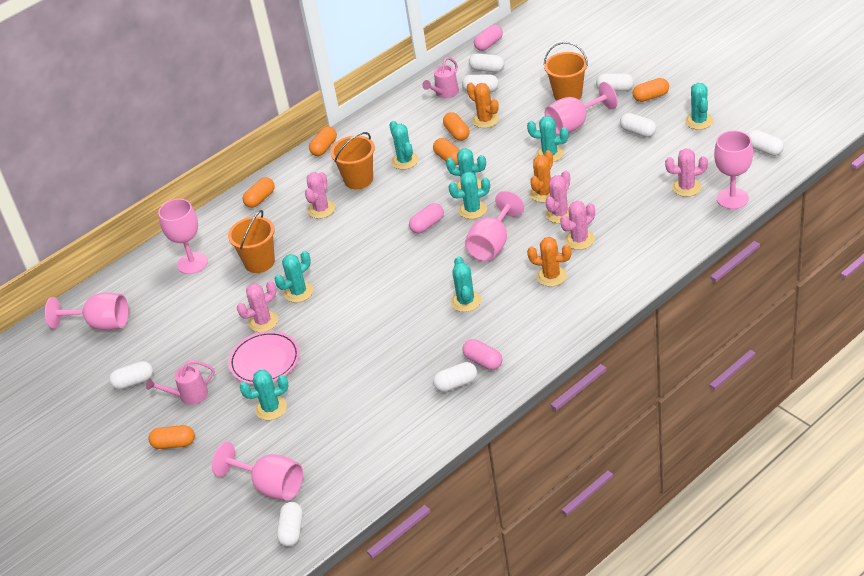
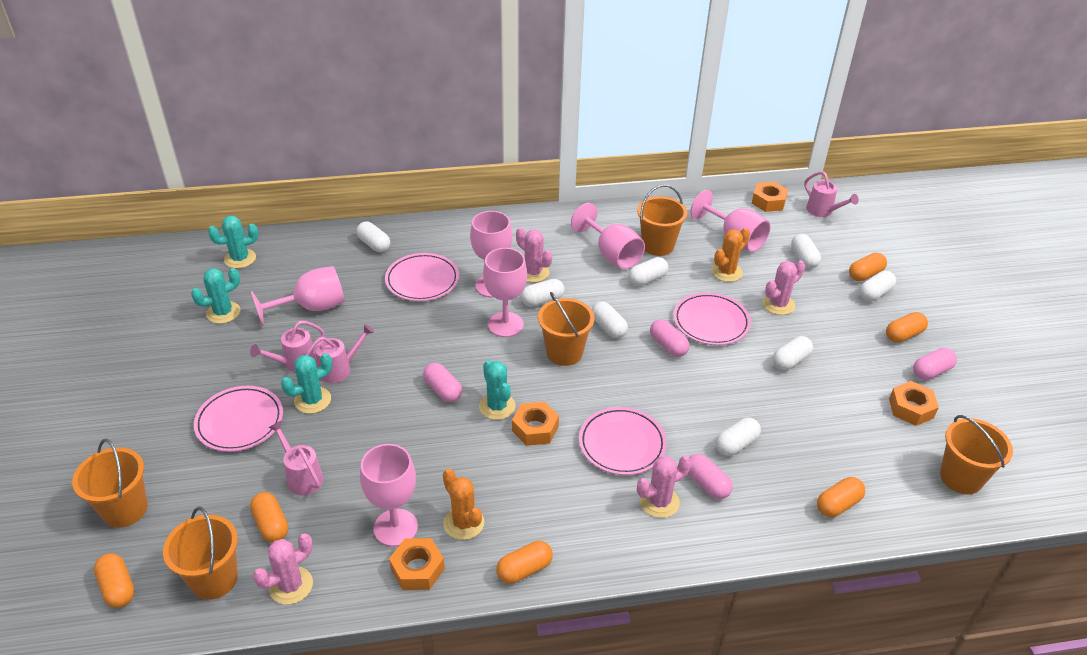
orange bucket: 3 -> 5
orange cactus: 3 -> 2
orange nut: 0 -> 4
pink cactus: 5 -> 4
pink capsule: 3 -> 4
pink plate: 1 -> 4
pink watering can: 2 -> 4
turquoise cactus: 8 -> 4

